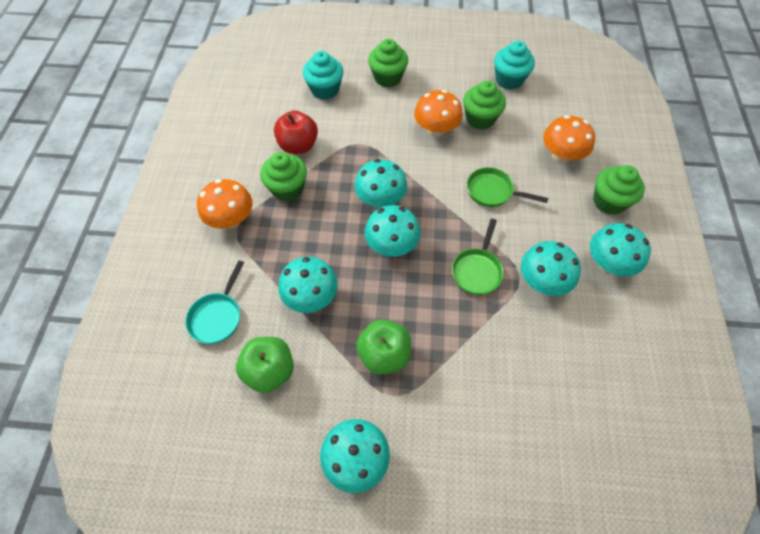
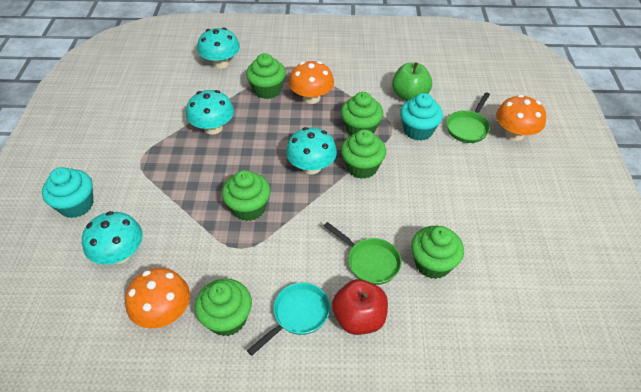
green apple: 2 -> 1
green cupcake: 4 -> 6
turquoise mushroom: 6 -> 4

